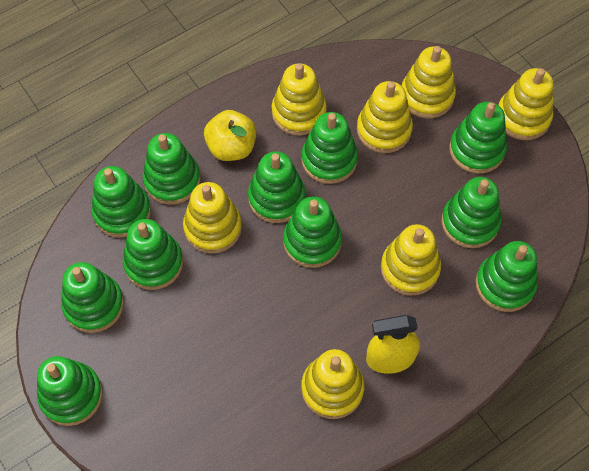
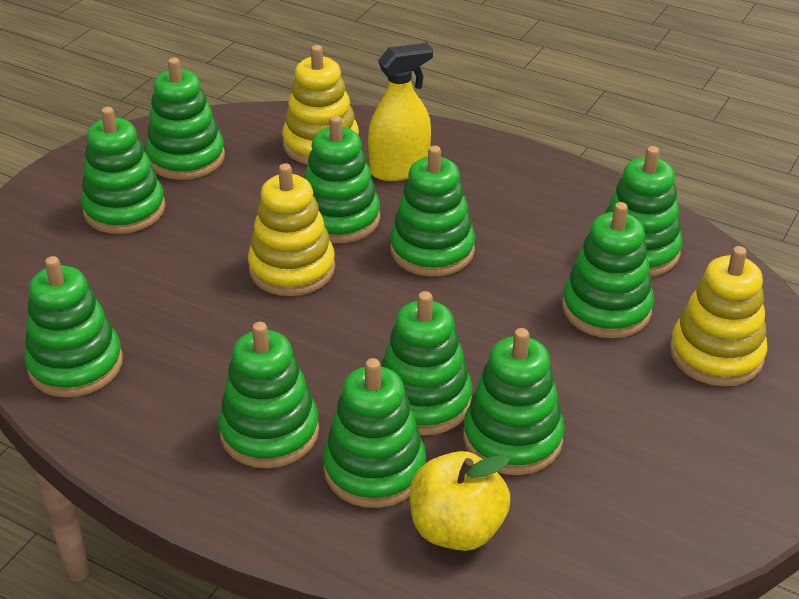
yellow stacking toy: 7 -> 3

